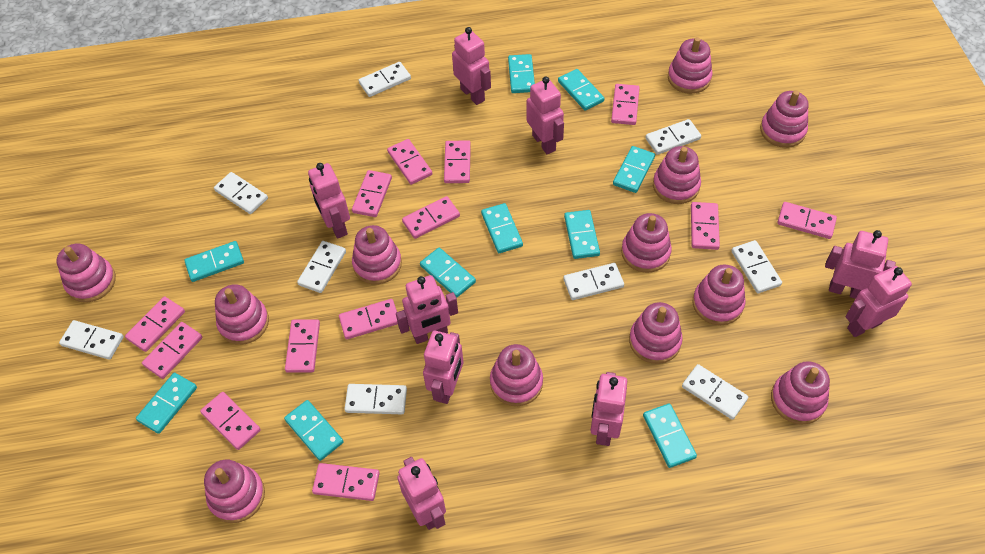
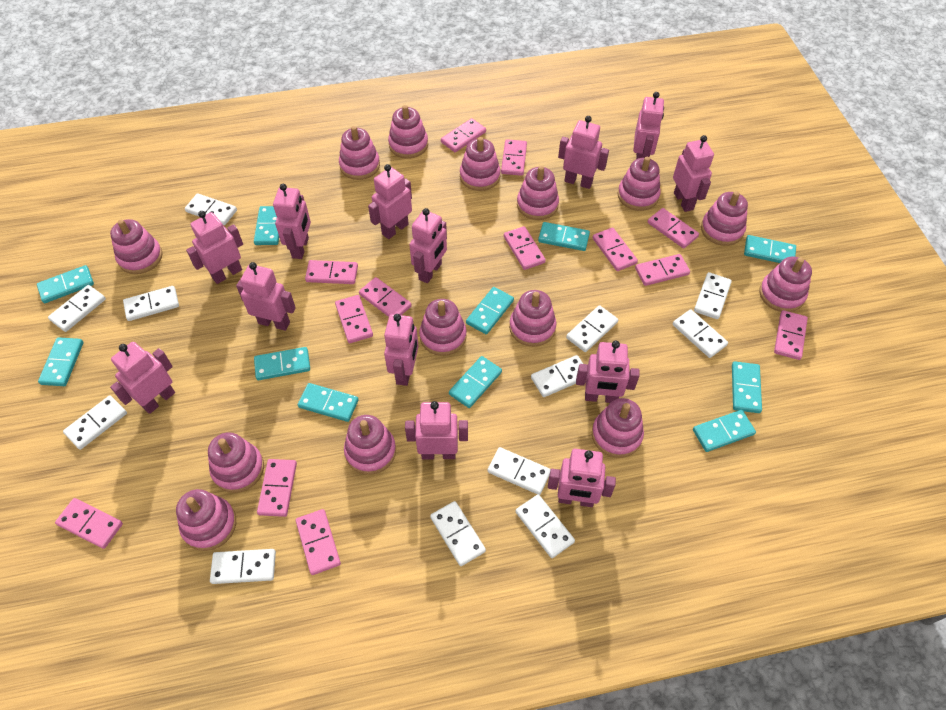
pink robot: 9 -> 13
pink stacking toy: 12 -> 14
turquoise domino: 10 -> 11
white domino: 9 -> 12

